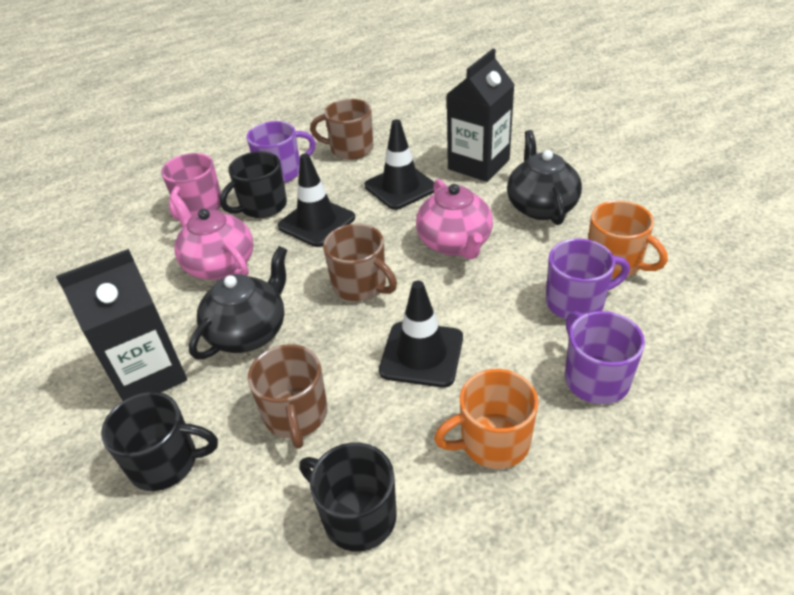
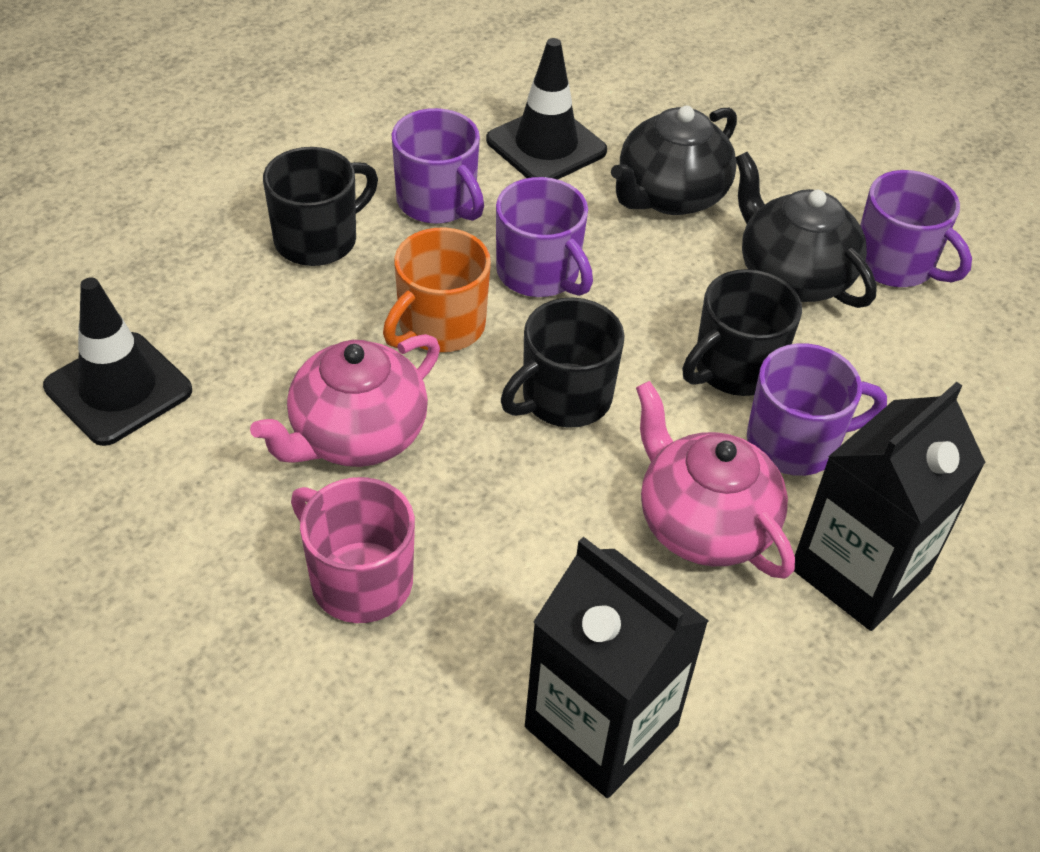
black traffic cone: 3 -> 2
brown mug: 3 -> 0
orange mug: 2 -> 1
purple mug: 3 -> 4

